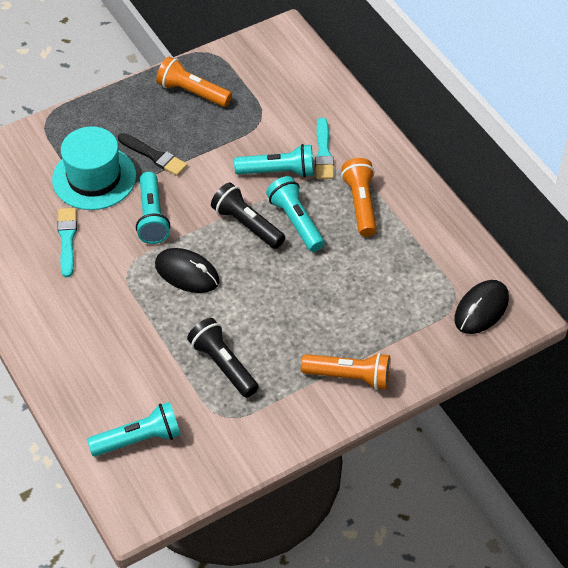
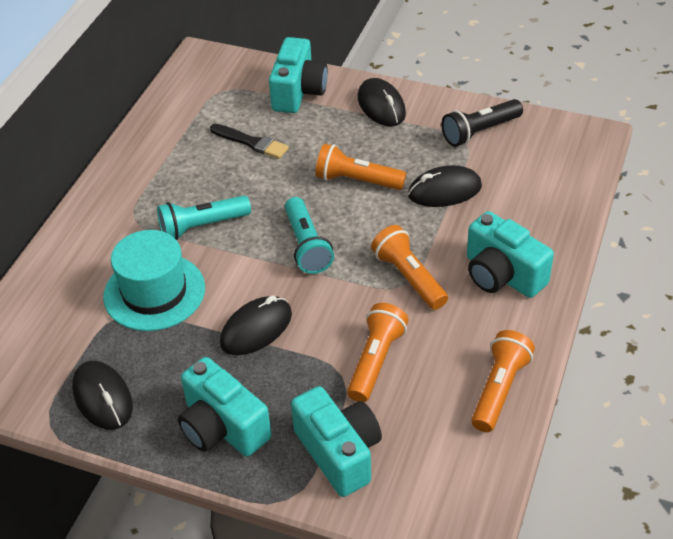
black flashlight: 2 -> 1
black mouse: 2 -> 4
orange flashlight: 3 -> 4
turquoise brush: 2 -> 0
turquoise camera: 0 -> 4
turquoise flashlight: 4 -> 2

